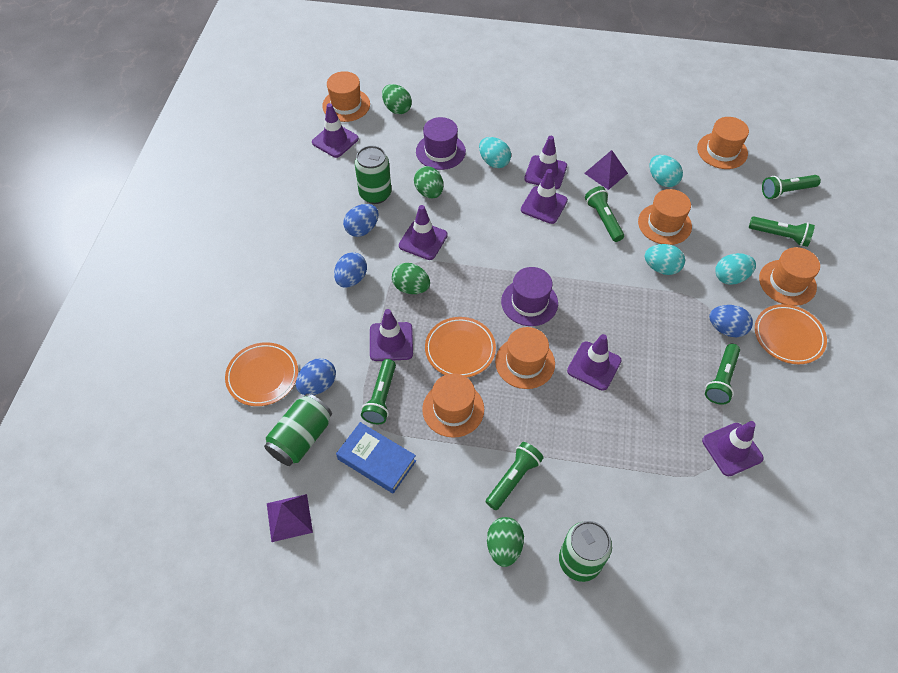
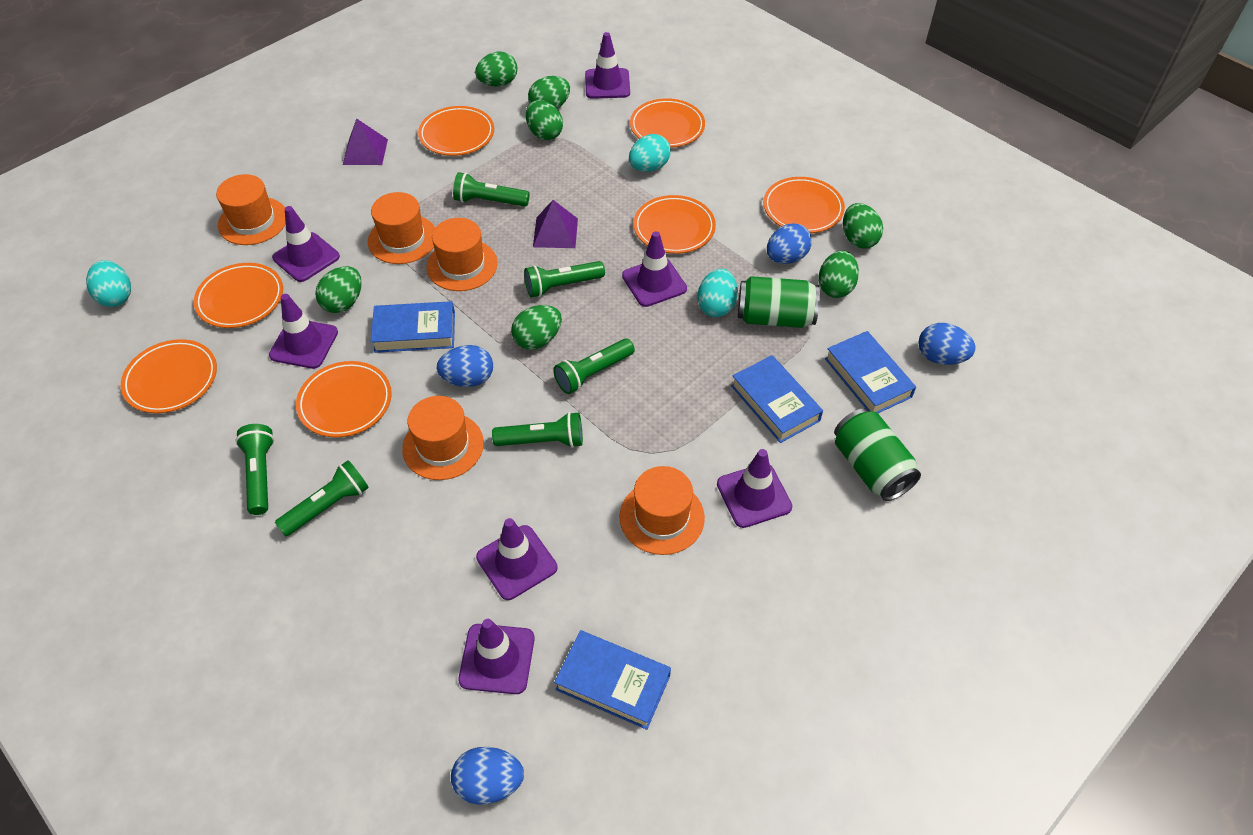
blue book: 1 -> 4
green can: 3 -> 2
green egg: 4 -> 7
orange hat: 6 -> 5
orange plate: 3 -> 7
purple hat: 2 -> 0
turquoise egg: 4 -> 3

